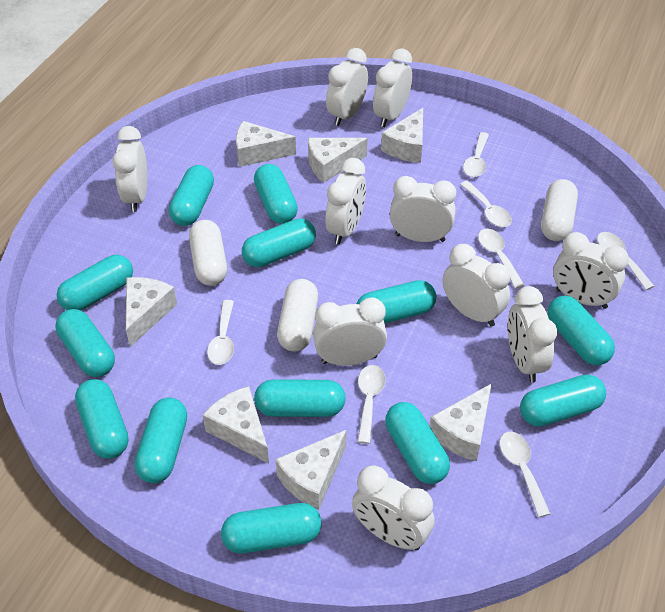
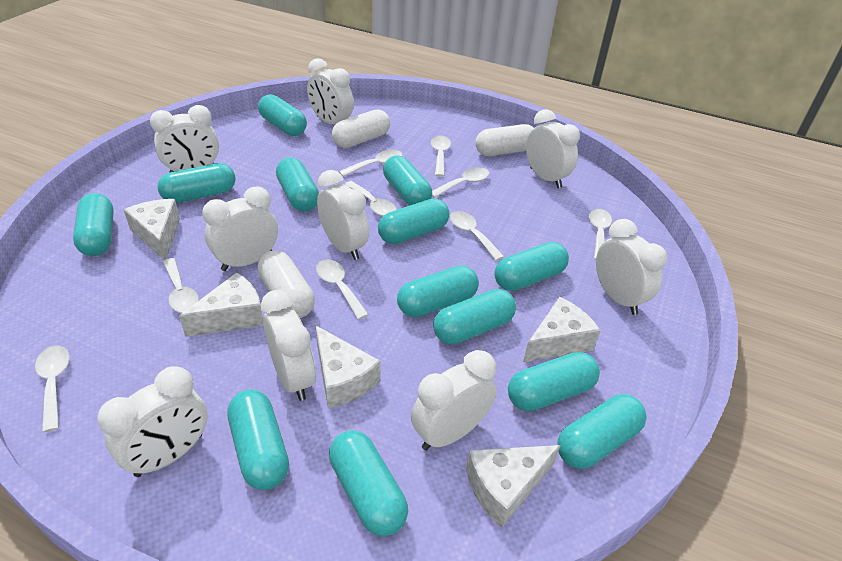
white cheese: 7 -> 5
white clock: 10 -> 9
white spoon: 7 -> 9

